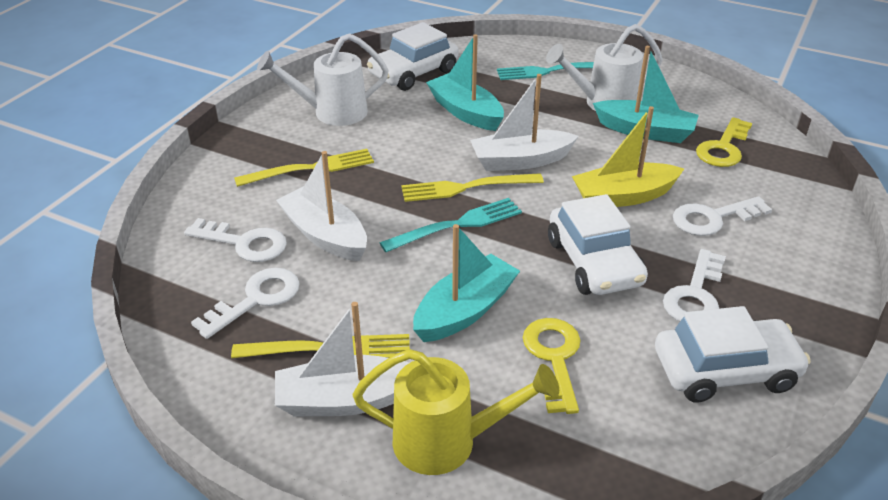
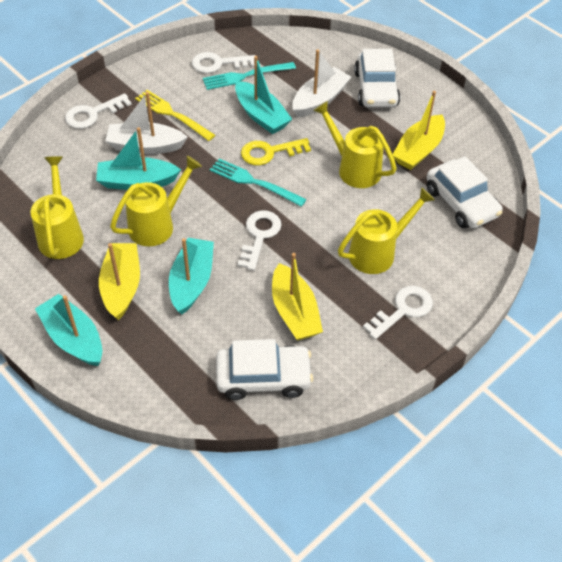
turquoise boat: 3 -> 4
white boat: 3 -> 2
white watering can: 2 -> 0
yellow boat: 1 -> 3
yellow fork: 3 -> 1
yellow key: 2 -> 1
yellow watering can: 1 -> 4

